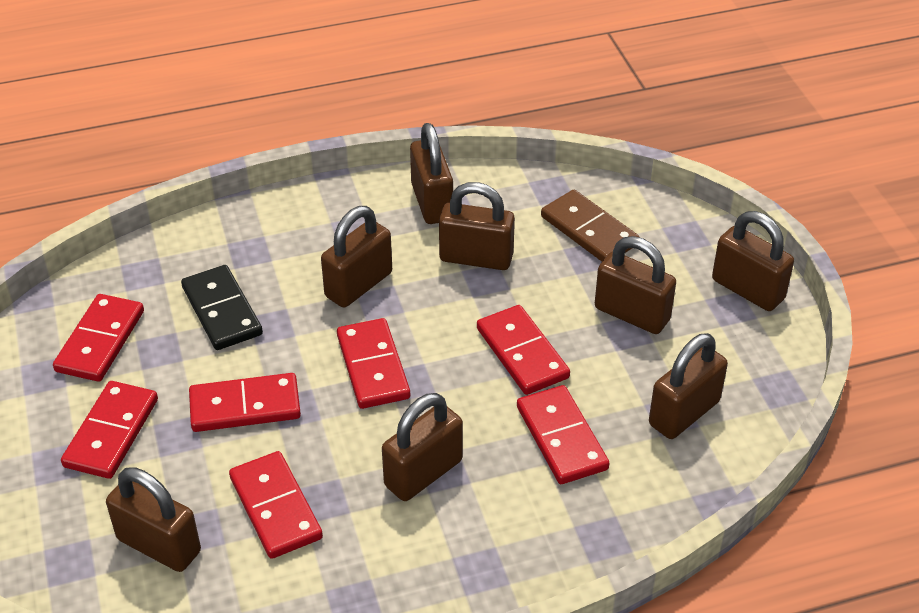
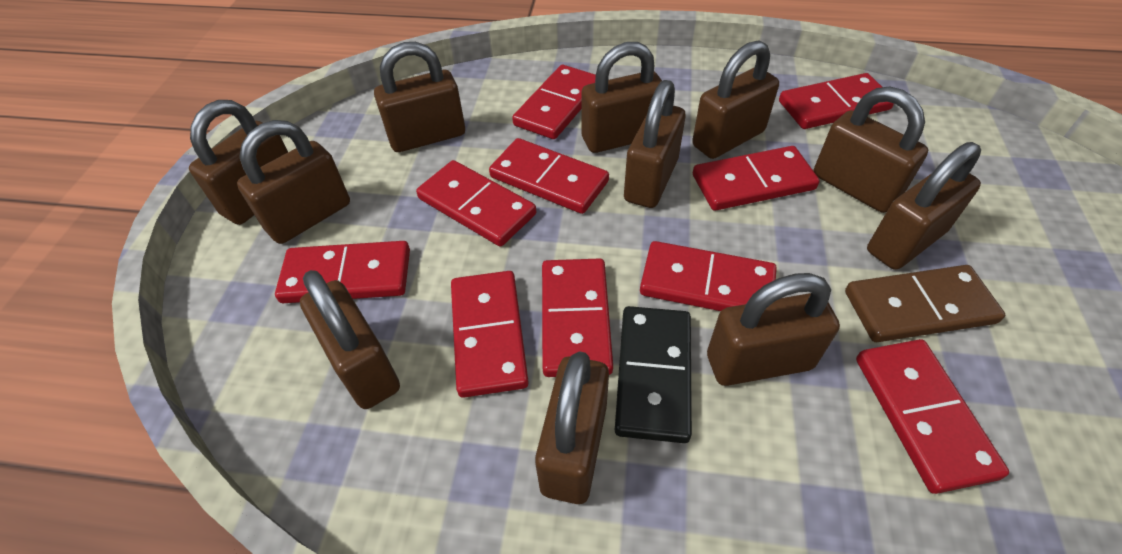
brown padlock: 8 -> 11
red domino: 7 -> 10

